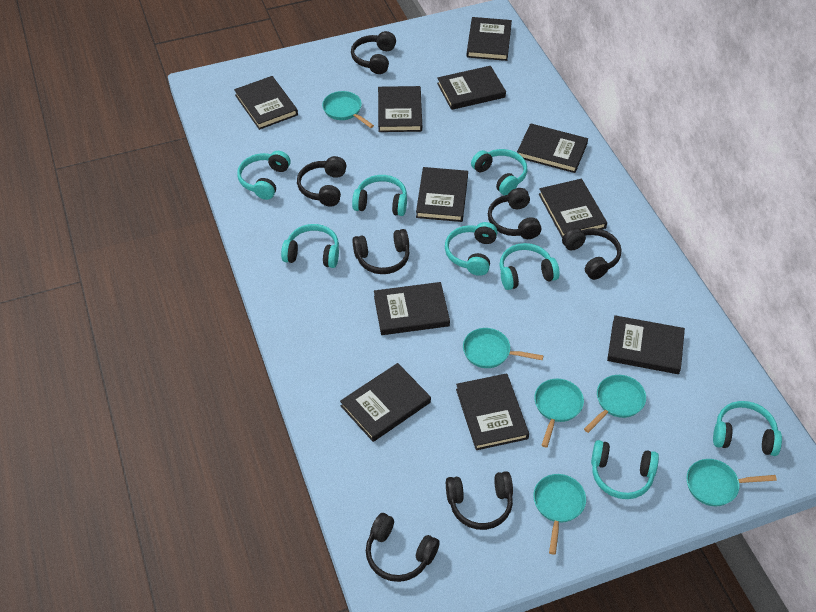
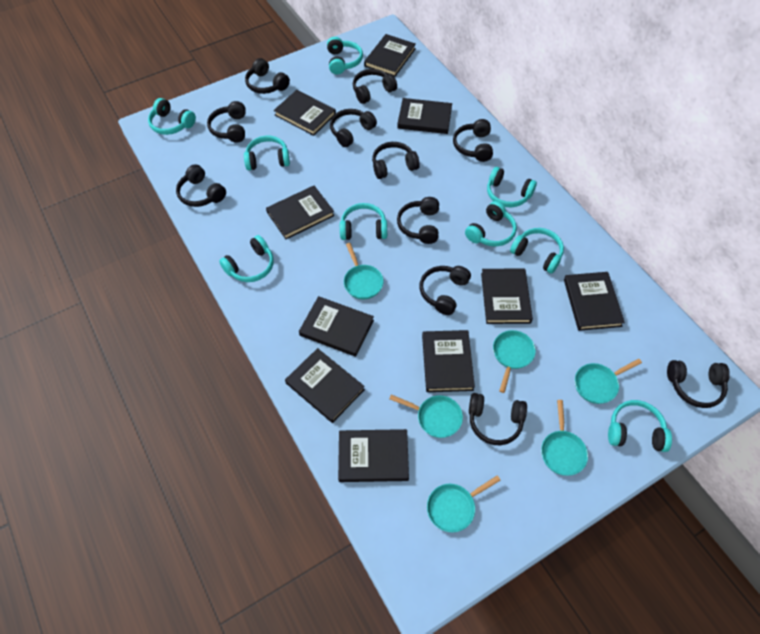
black book: 11 -> 10
black headphones: 7 -> 11
turquoise headphones: 8 -> 9

